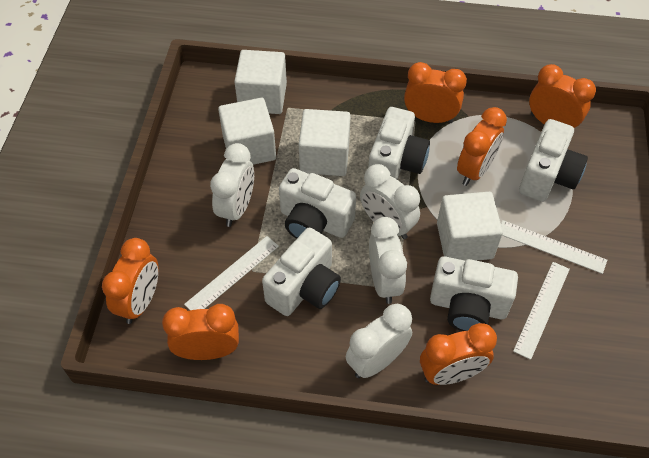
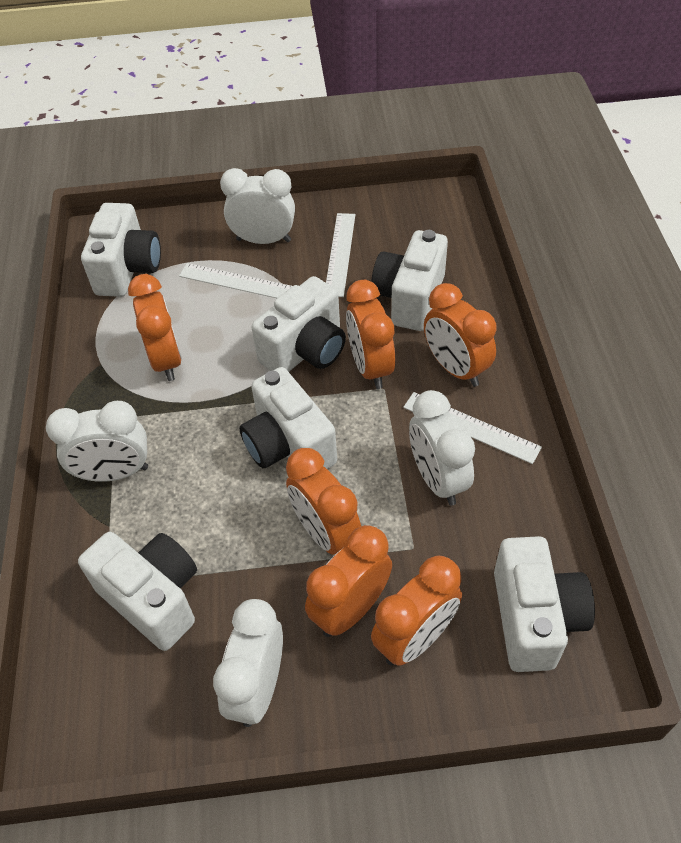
white camera: 5 -> 6
white cube: 4 -> 0

